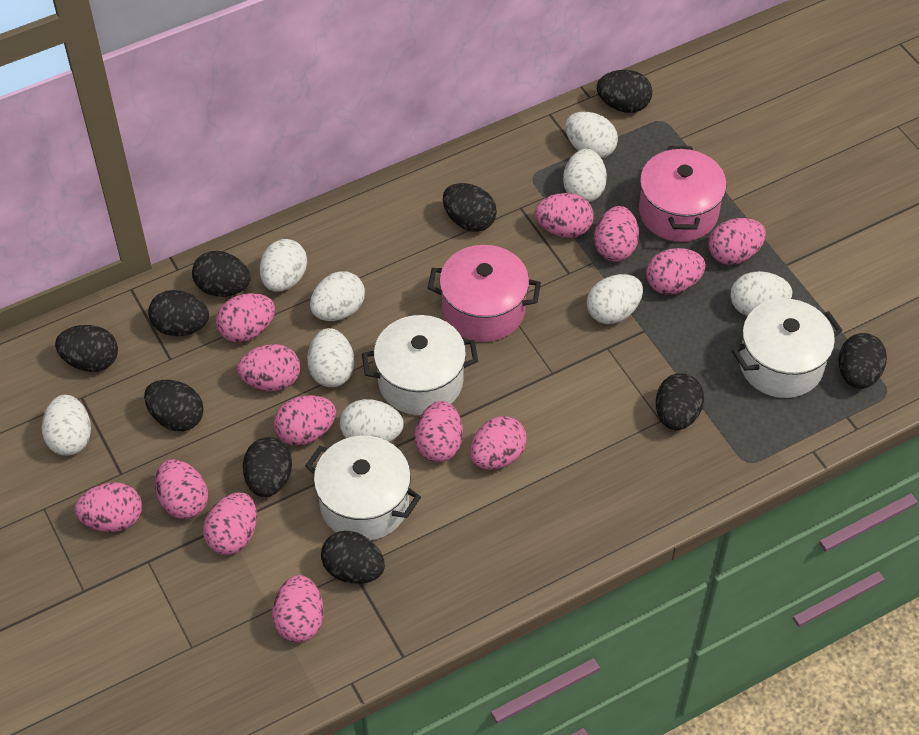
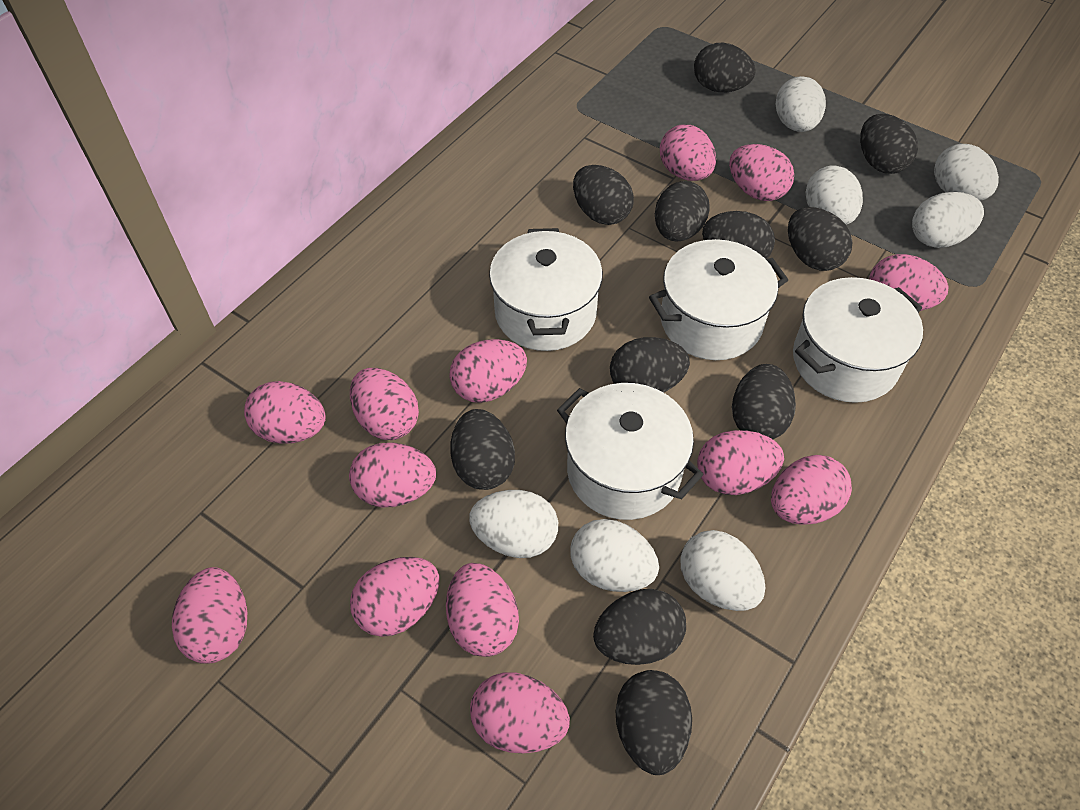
black egg: 10 -> 11
pink pot: 2 -> 0
white egg: 9 -> 7
white pot: 3 -> 4

